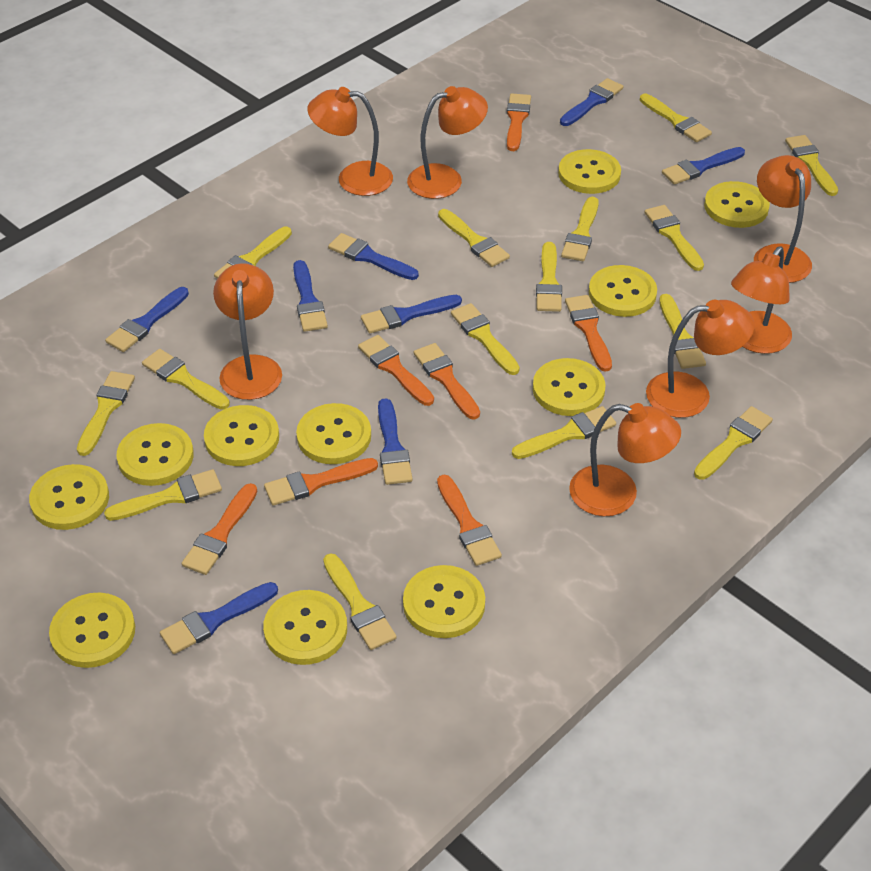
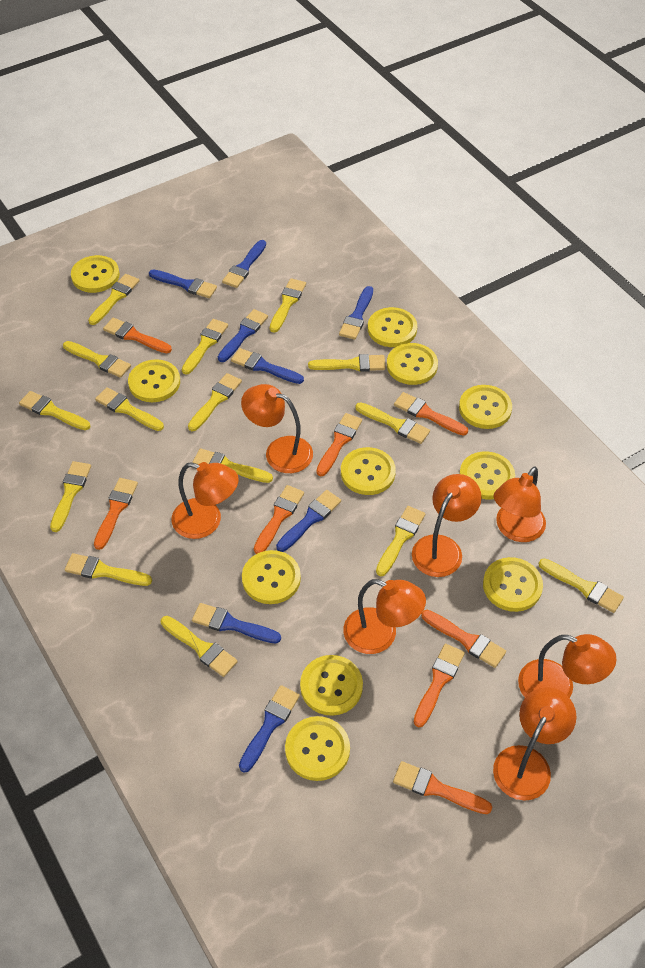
orange brush: 7 -> 8

